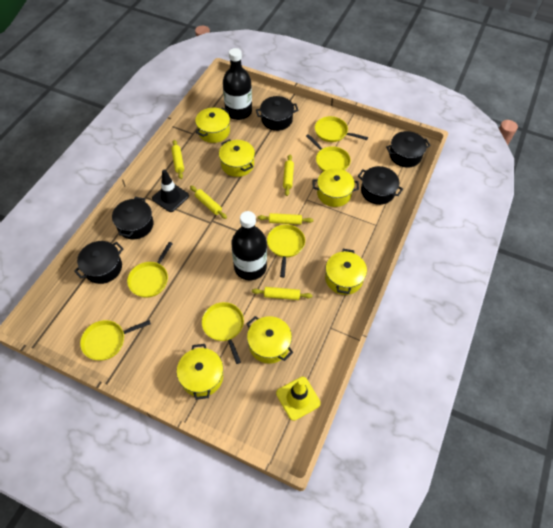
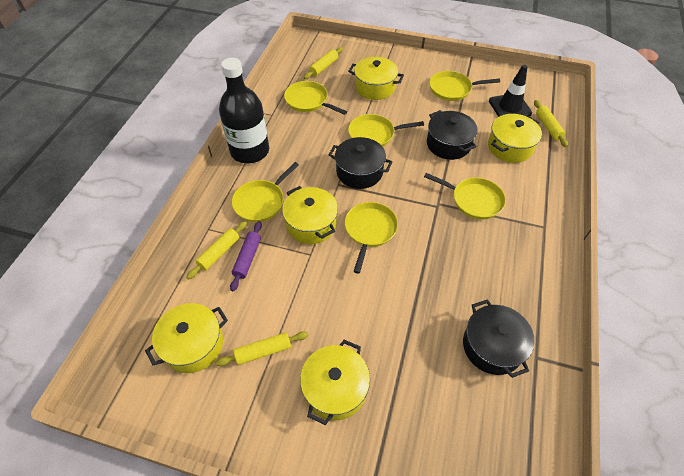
black bottle: 2 -> 1
black pot: 5 -> 3
purple rolling pin: 0 -> 1
yellow pot: 6 -> 5
yellow rolling pin: 5 -> 4
yellow traffic cone: 1 -> 0

